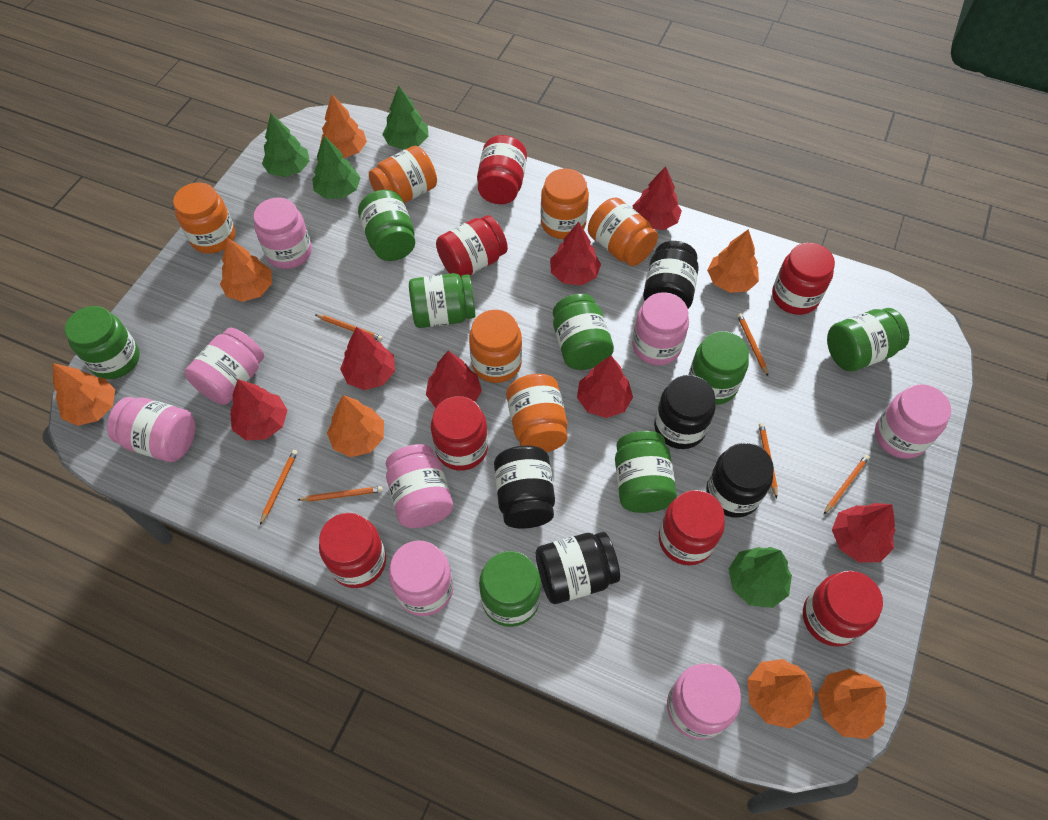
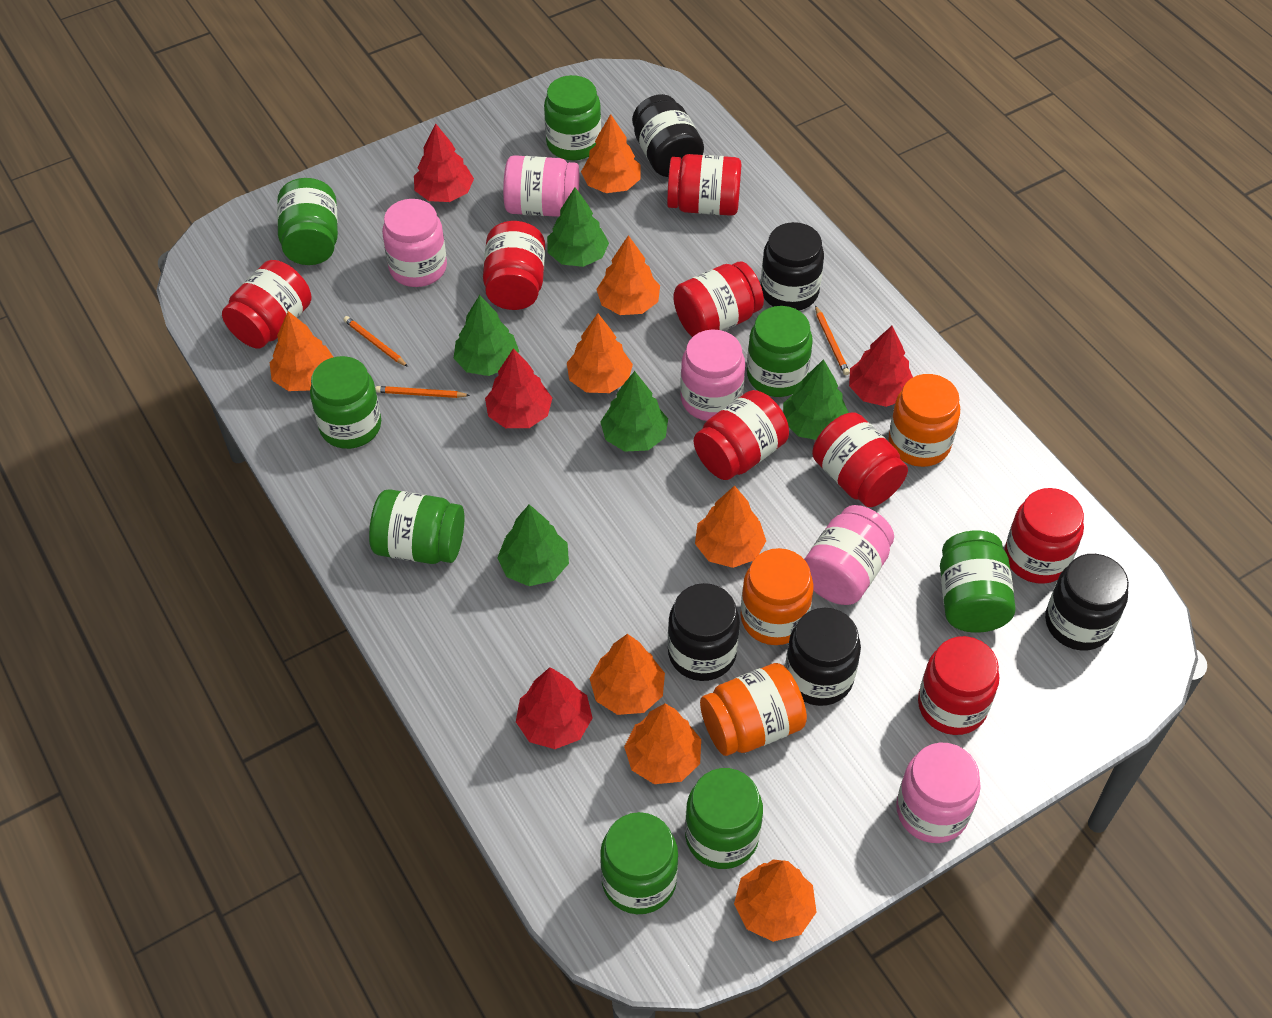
green tree: 4 -> 5
orange jar: 6 -> 3
orange pencil: 6 -> 3
orange tree: 7 -> 8
pink jar: 8 -> 5
red jar: 7 -> 8
red tree: 7 -> 4

